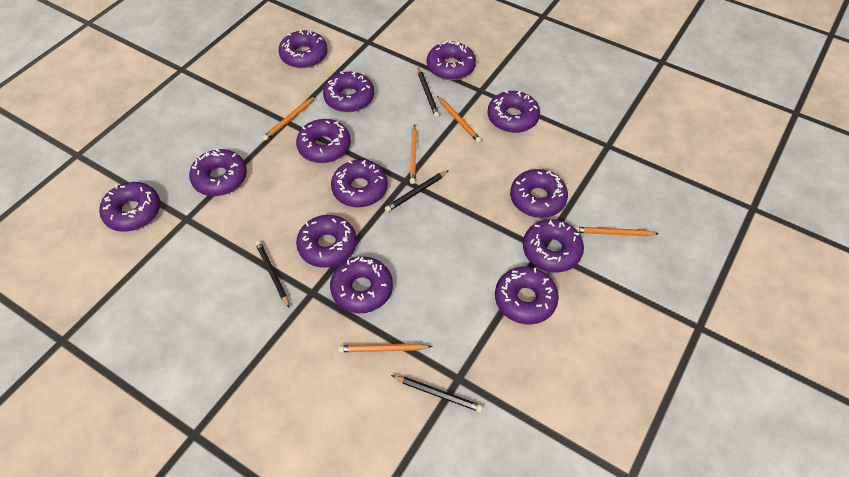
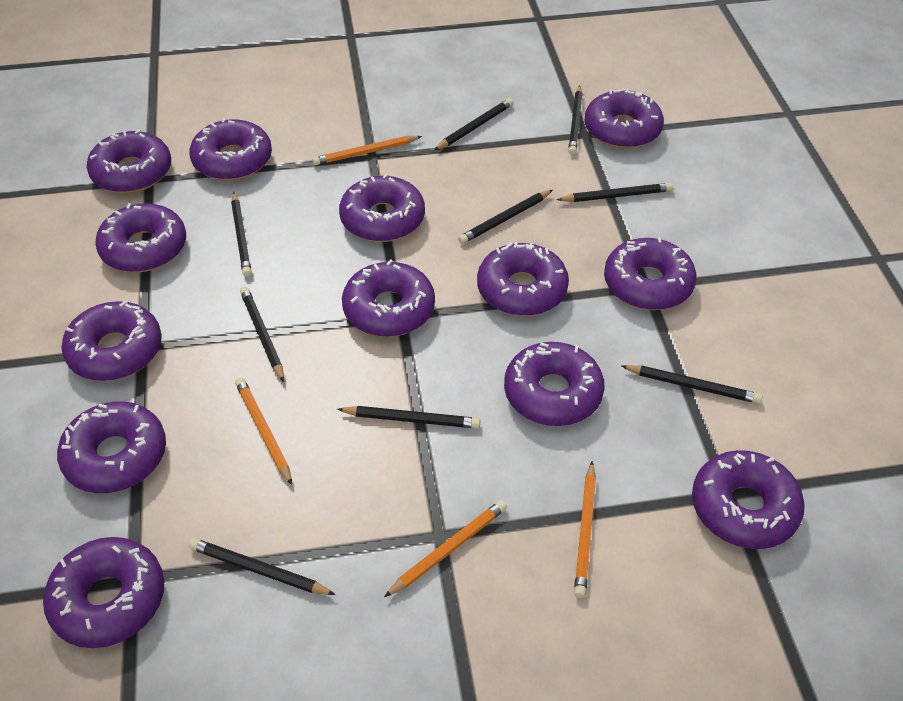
black pencil: 4 -> 9
orange pencil: 5 -> 4

